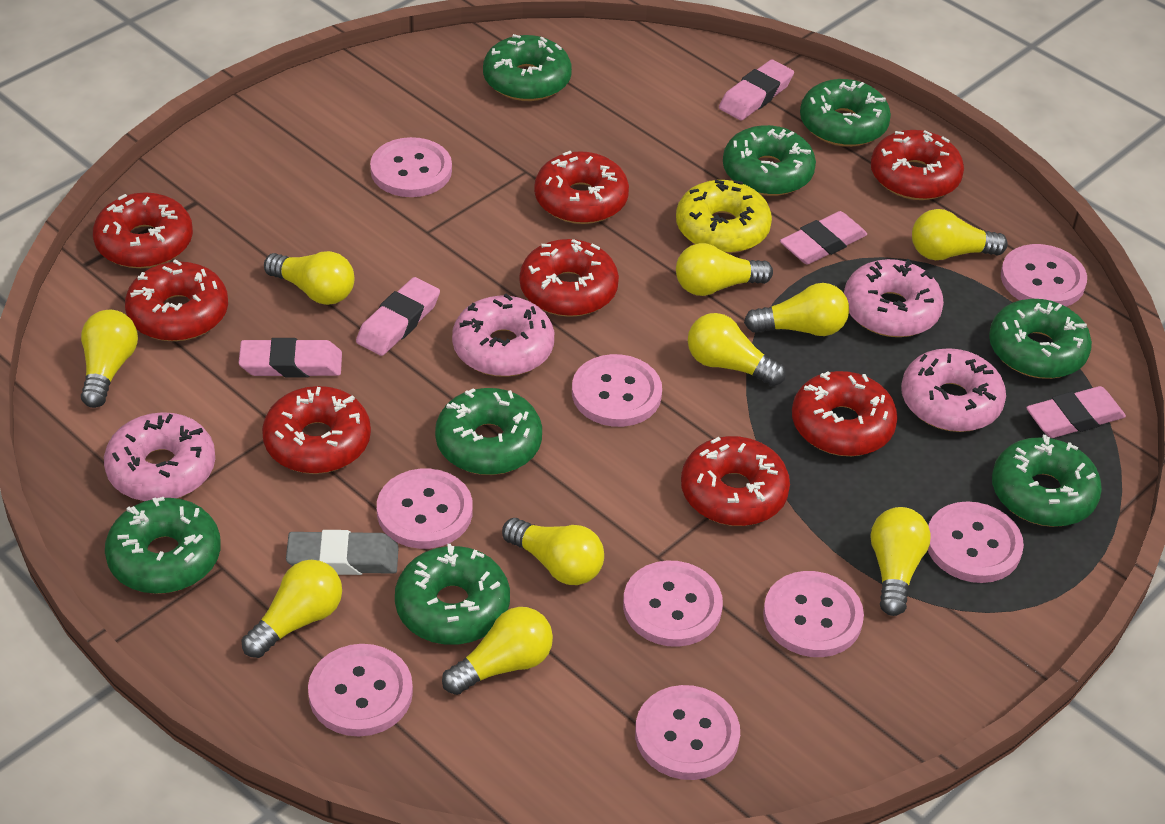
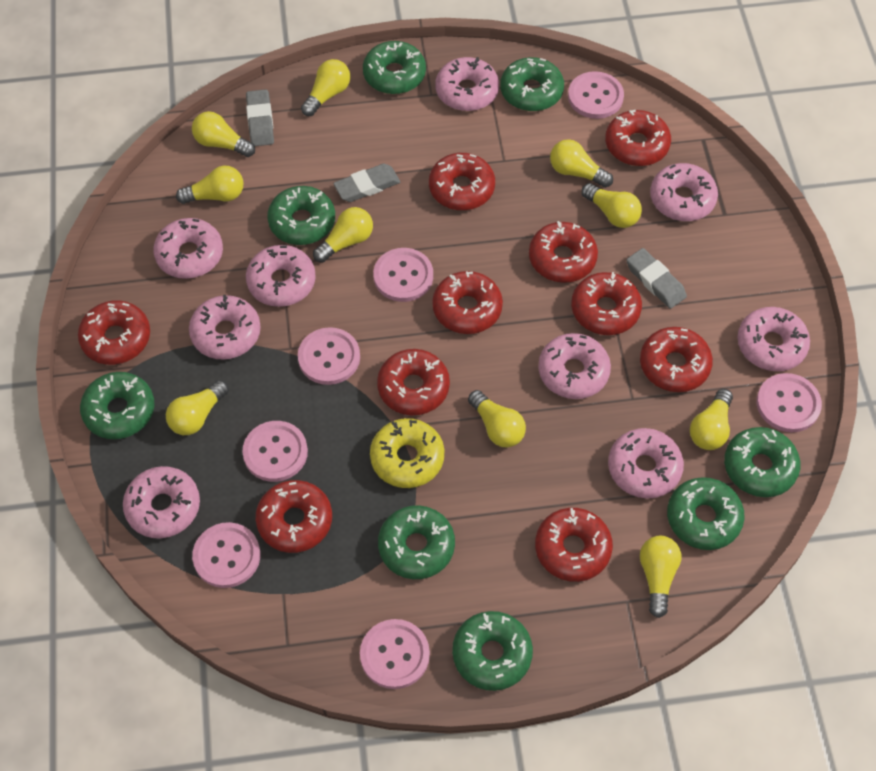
grey eraser: 1 -> 3
pink button: 9 -> 7
pink donut: 4 -> 9
pink eraser: 5 -> 0
red donut: 8 -> 10

